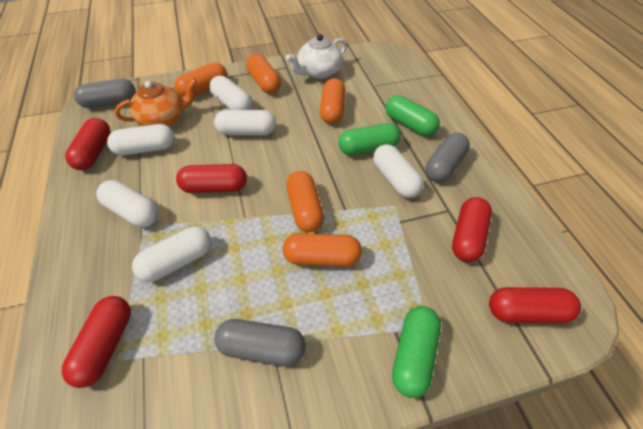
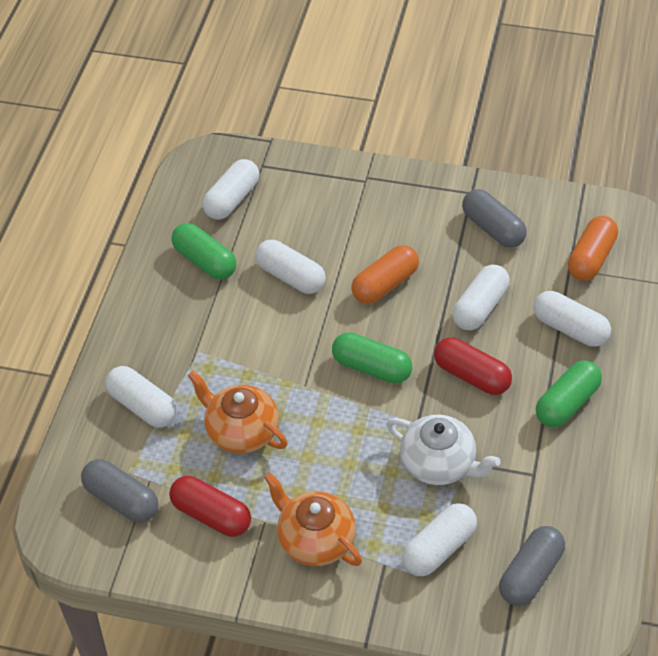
orange capsule: 5 -> 2
orange teapot: 1 -> 2
red capsule: 5 -> 2

